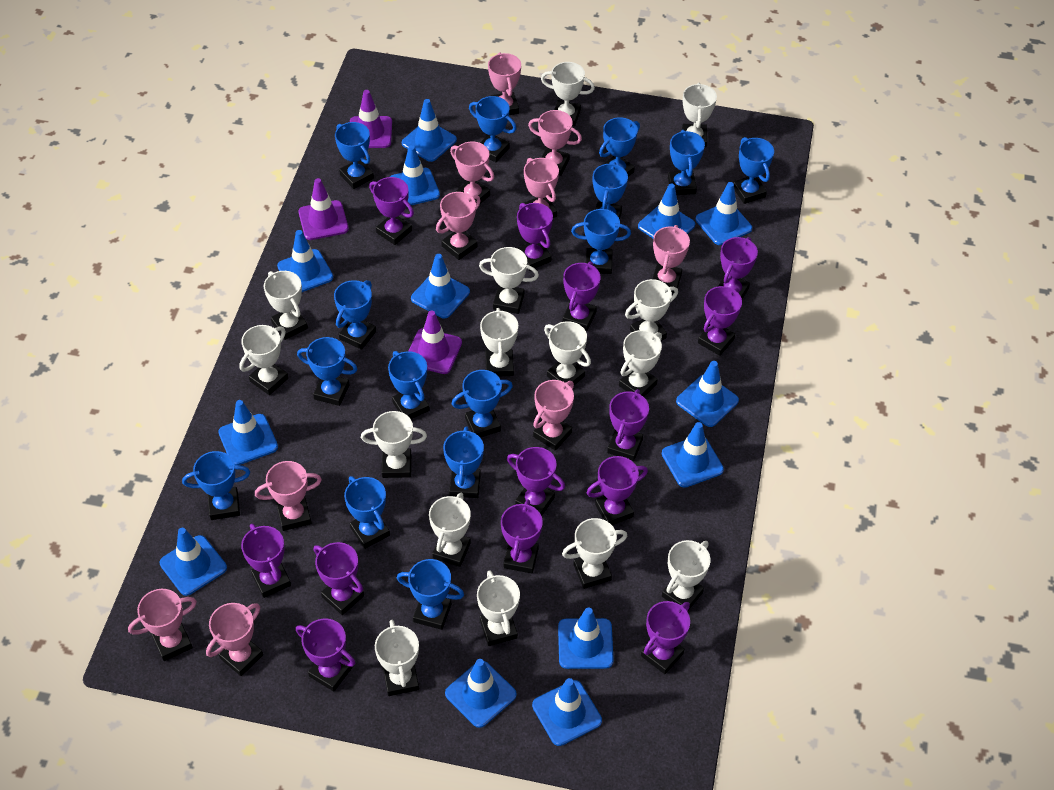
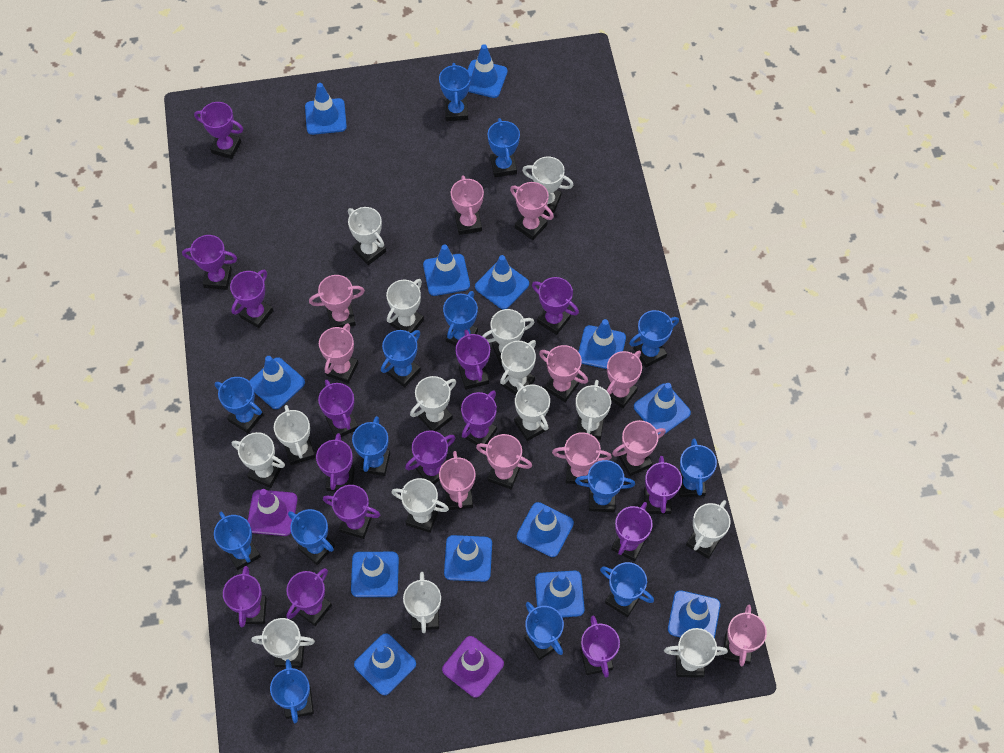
blue trophy: 15 -> 14
pink trophy: 10 -> 11
purple traffic cone: 3 -> 2
purple trophy: 13 -> 15

